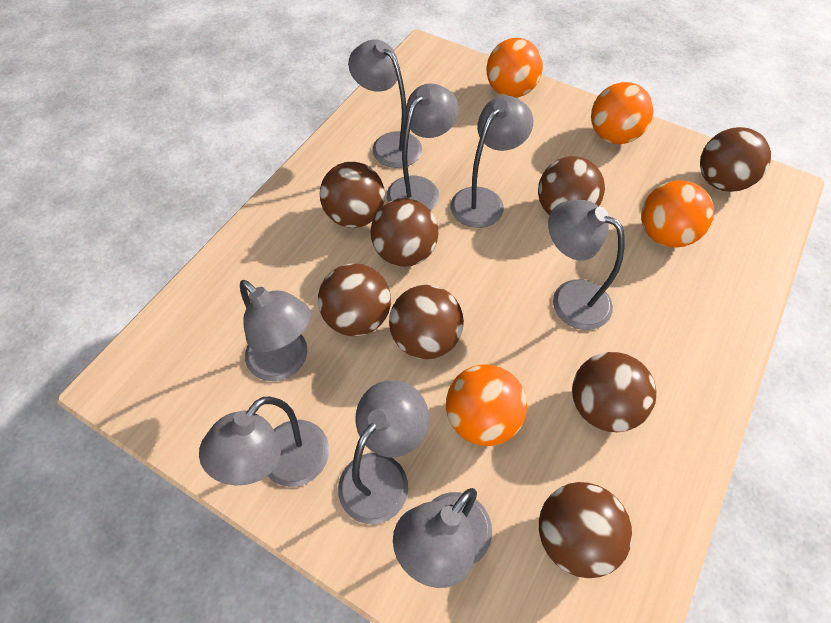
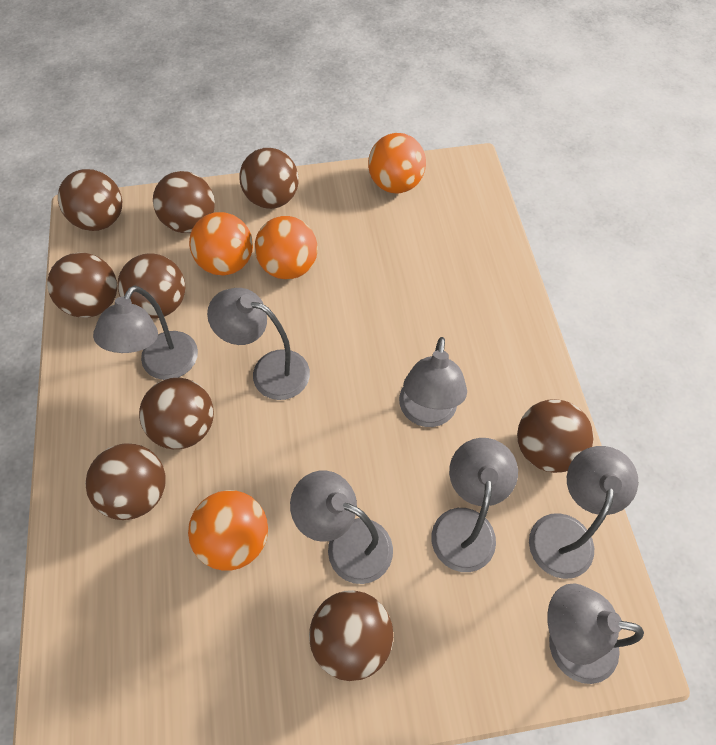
brown ball: 8 -> 9
grey lamp: 8 -> 7

